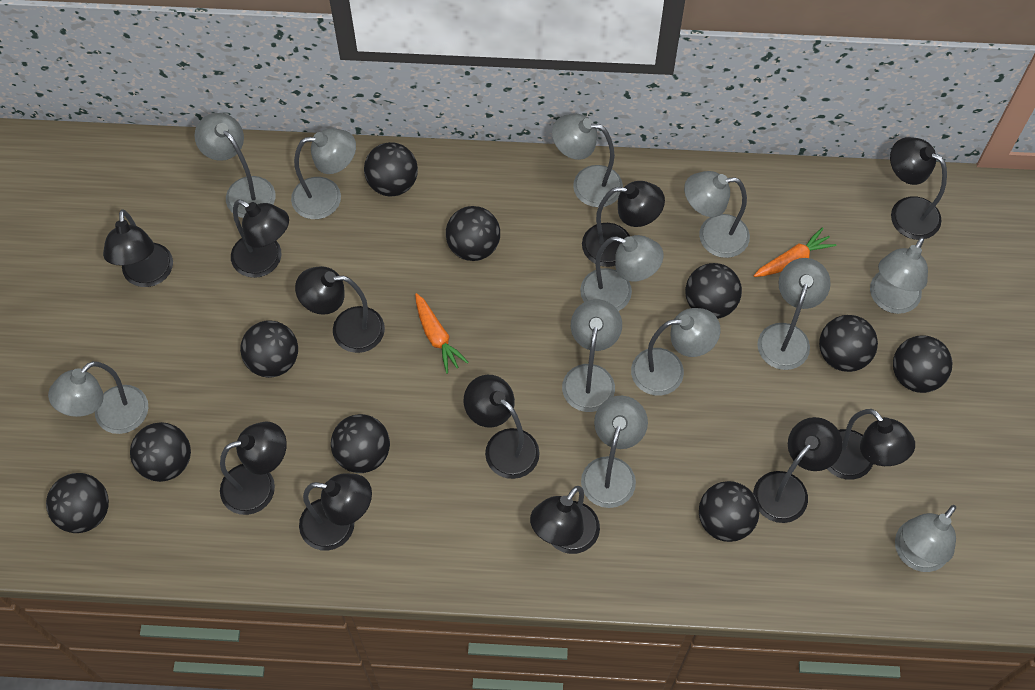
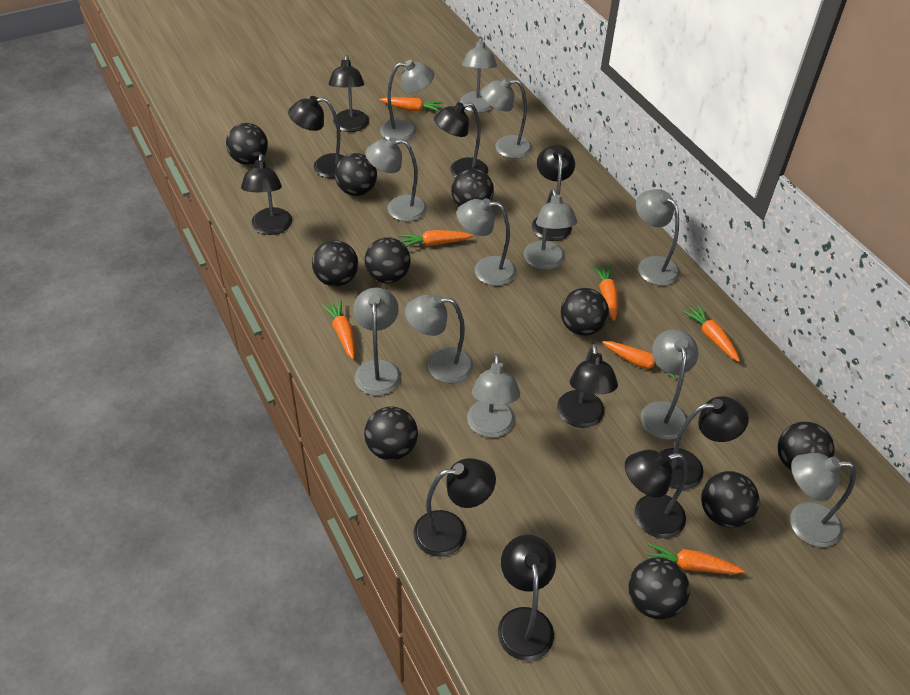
black lamp: 11 -> 10
orange carrot: 2 -> 7

